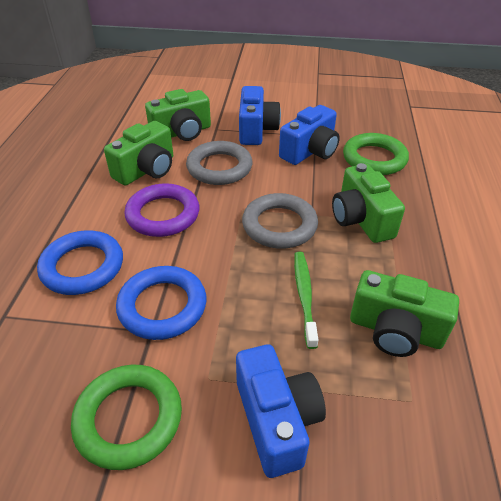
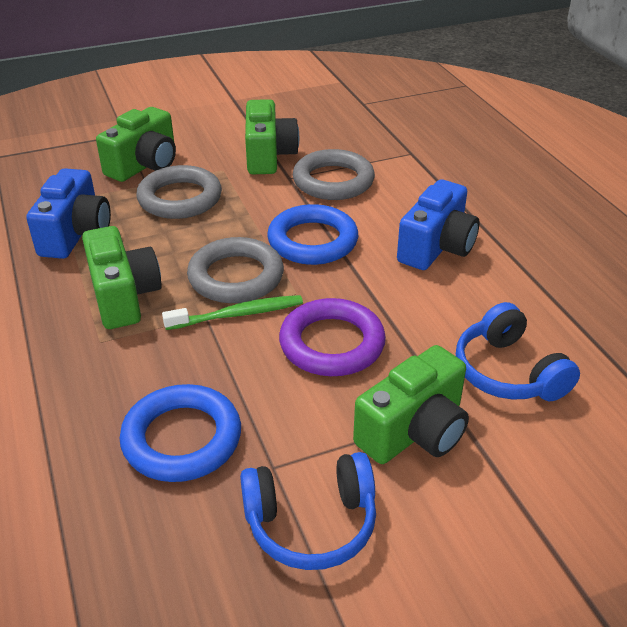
blue camera: 3 -> 2
blue headphones: 0 -> 2
green ring: 2 -> 0
grey ring: 2 -> 3

